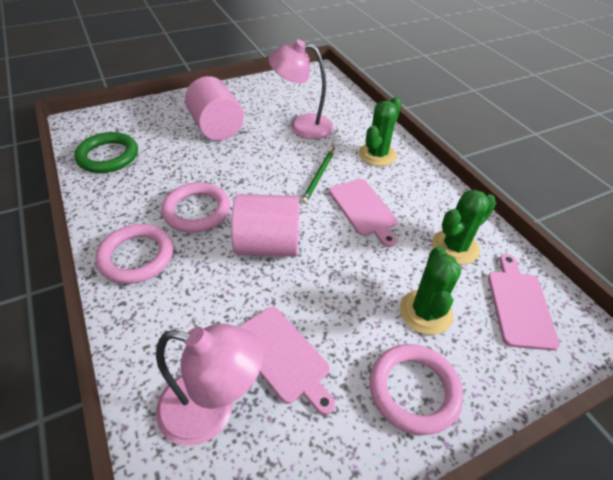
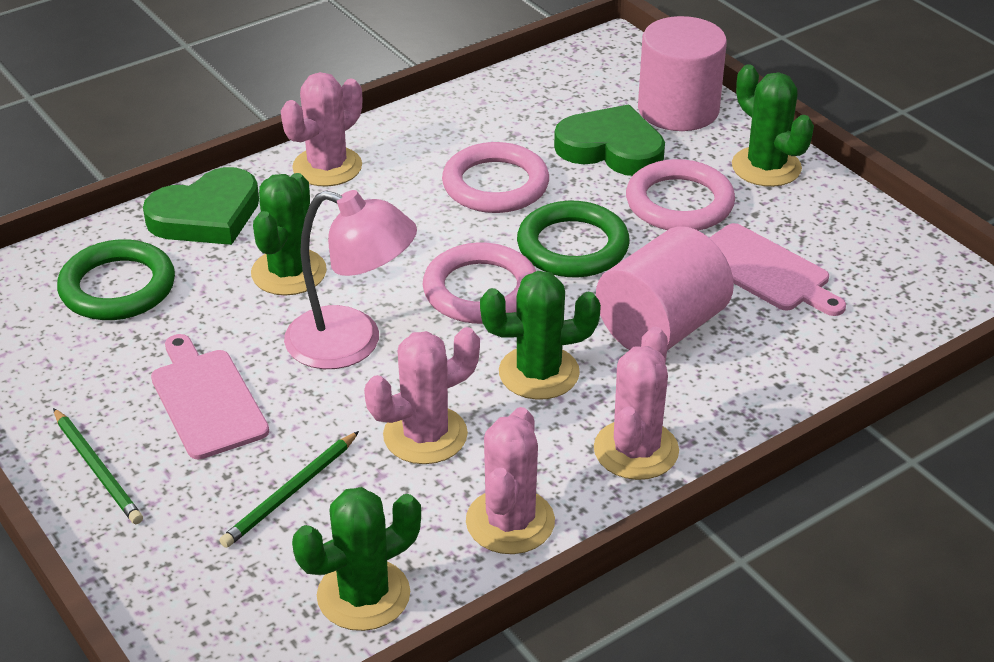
green cactus: 3 -> 4
green heart: 0 -> 2
green pencil: 1 -> 2
green ring: 1 -> 2
pink cactus: 0 -> 4
pink cutting board: 3 -> 2
pink lamp: 2 -> 1

